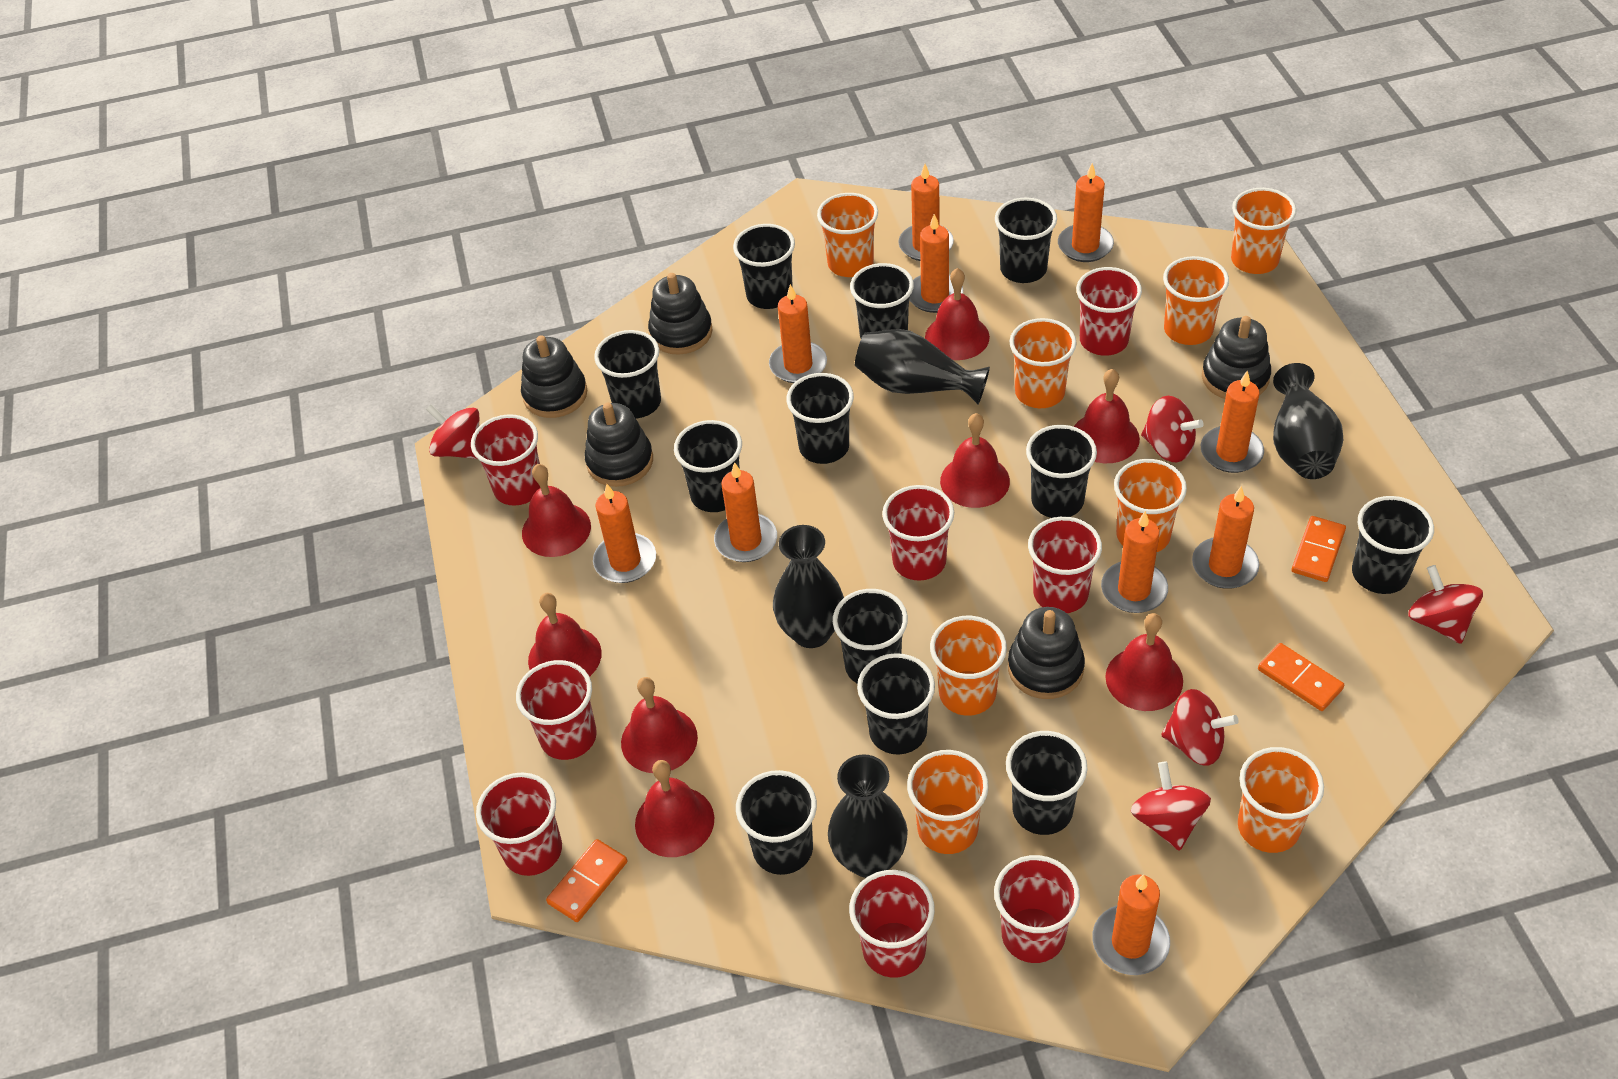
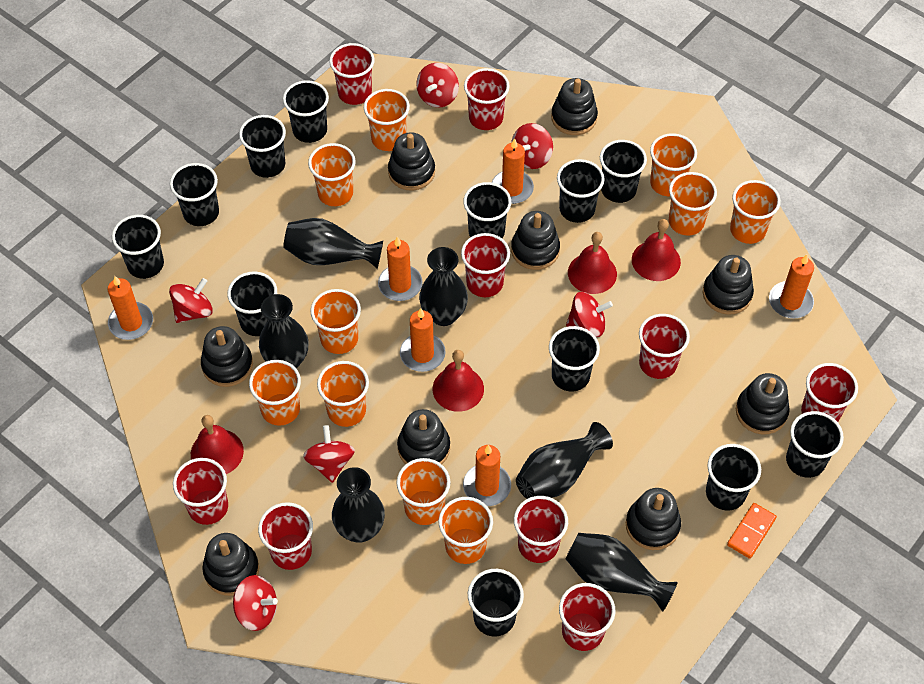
black stacking toy: 5 -> 9
black vase: 4 -> 6
orange candle: 10 -> 6
orange cup: 8 -> 10
orange domino: 3 -> 1
red bell: 8 -> 4
red cup: 8 -> 9
red spinning top: 5 -> 6

